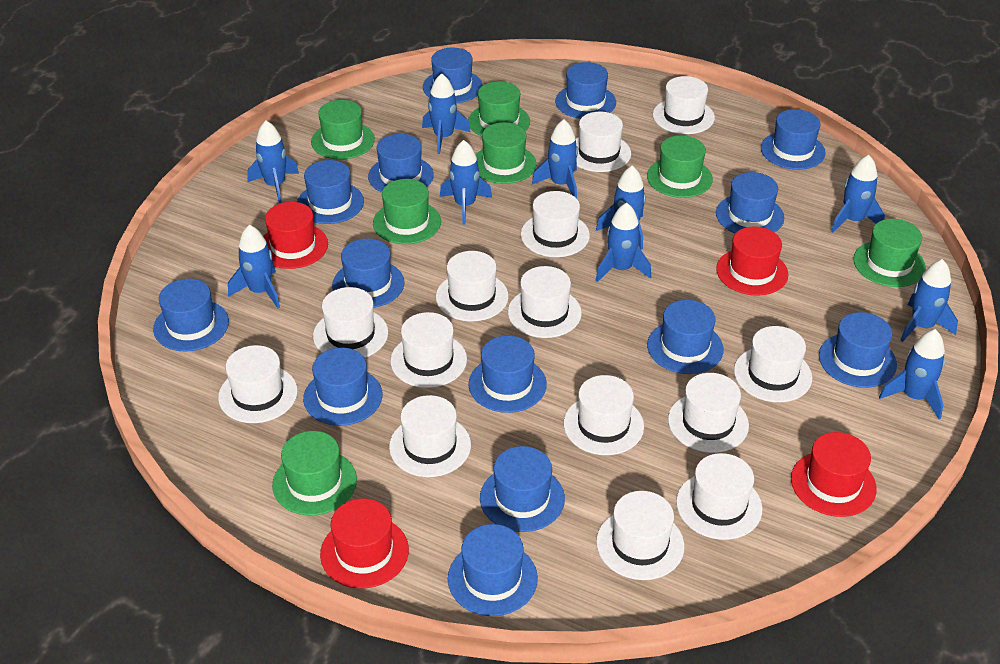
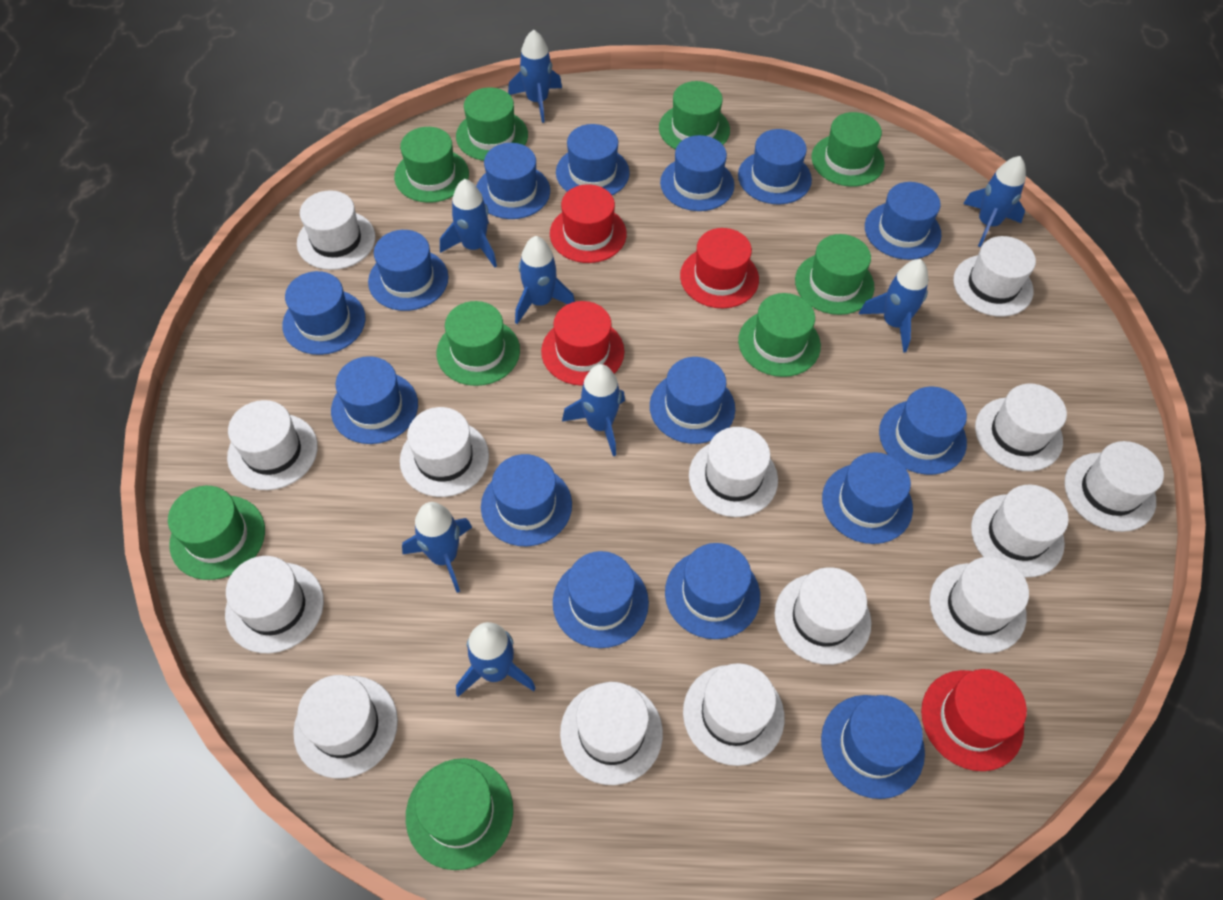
blue hat: 14 -> 15
blue rocket: 10 -> 8
green hat: 7 -> 9

